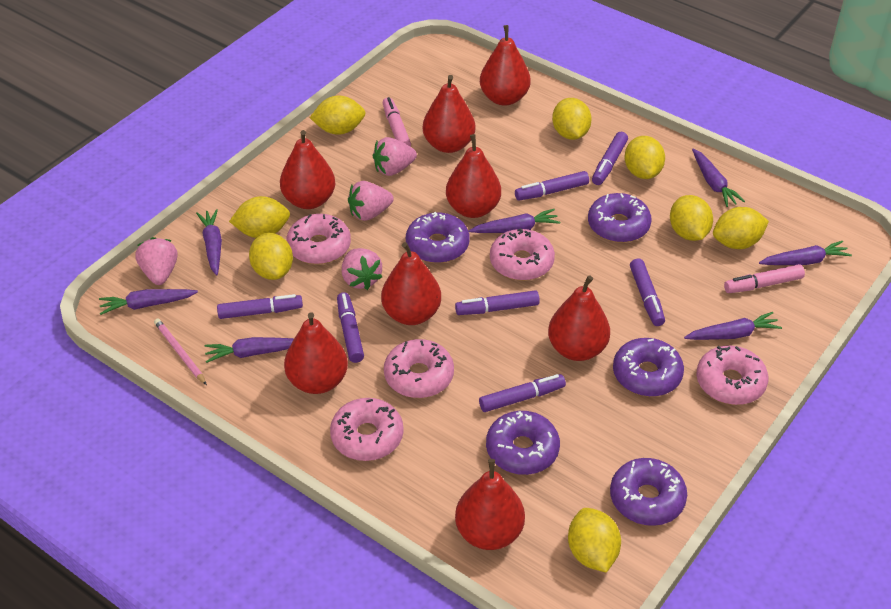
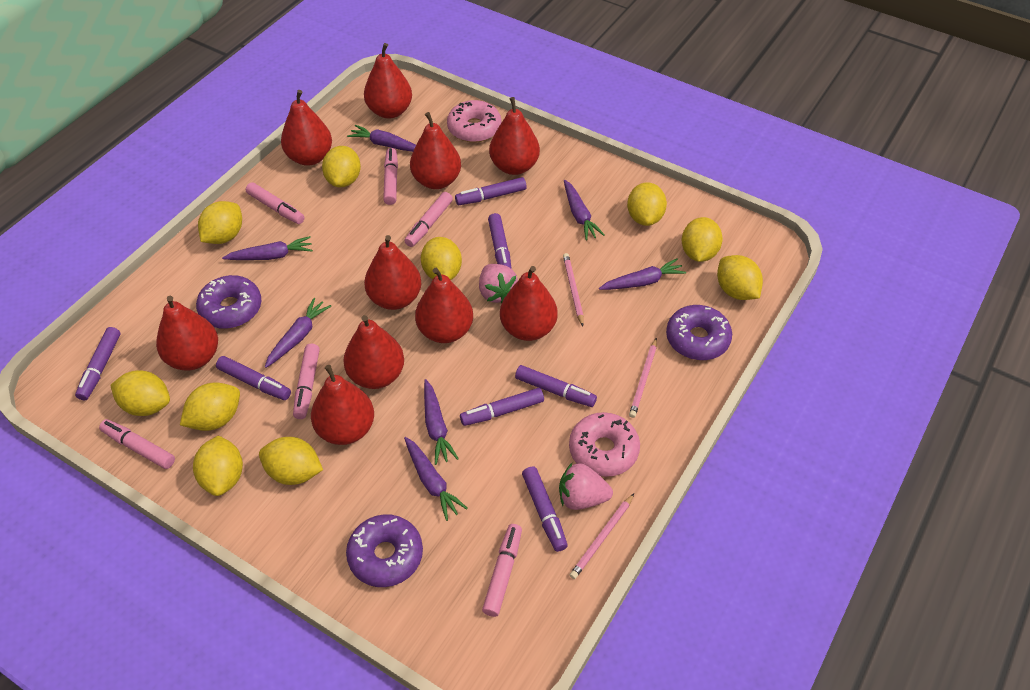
pink donut: 5 -> 2
pink marker: 2 -> 6
pink pencil: 1 -> 3
pink strawberry: 4 -> 2
purple donut: 5 -> 3
red pear: 8 -> 10
yellow lemon: 8 -> 10

